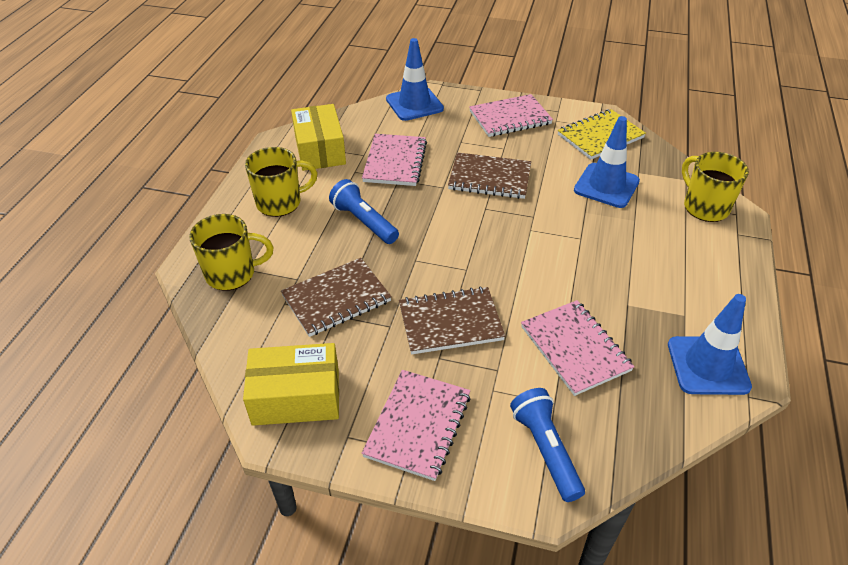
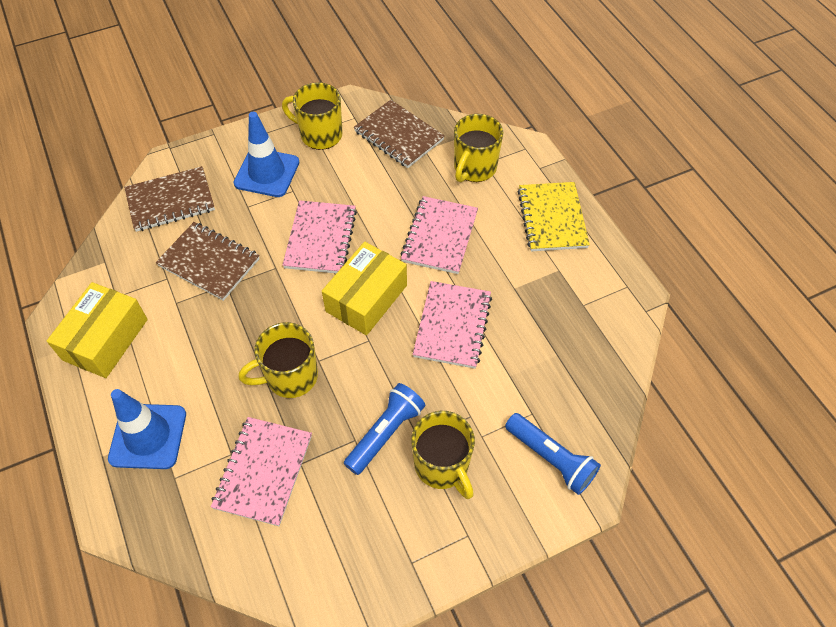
blue traffic cone: 3 -> 2
yellow mug: 3 -> 4

